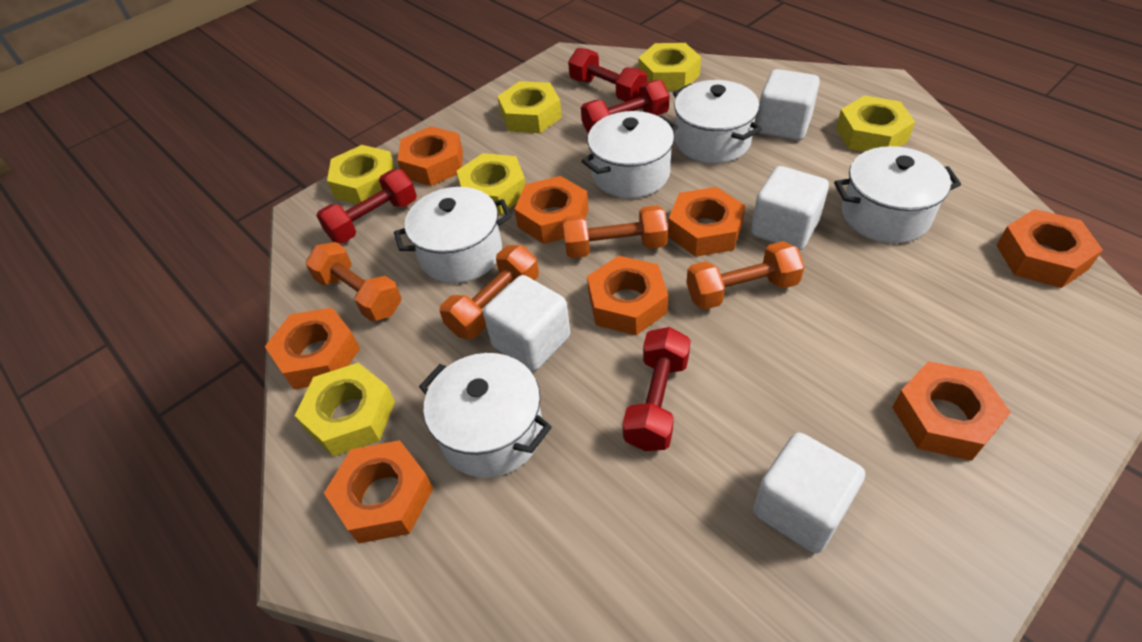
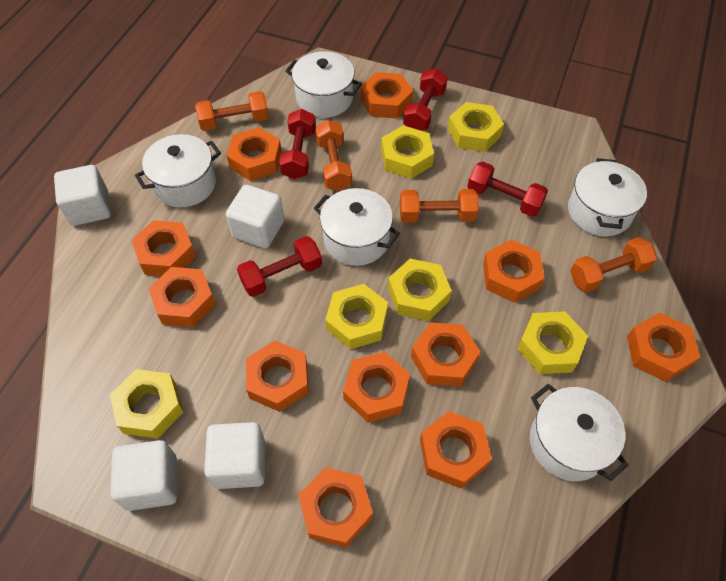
orange nut: 8 -> 11

